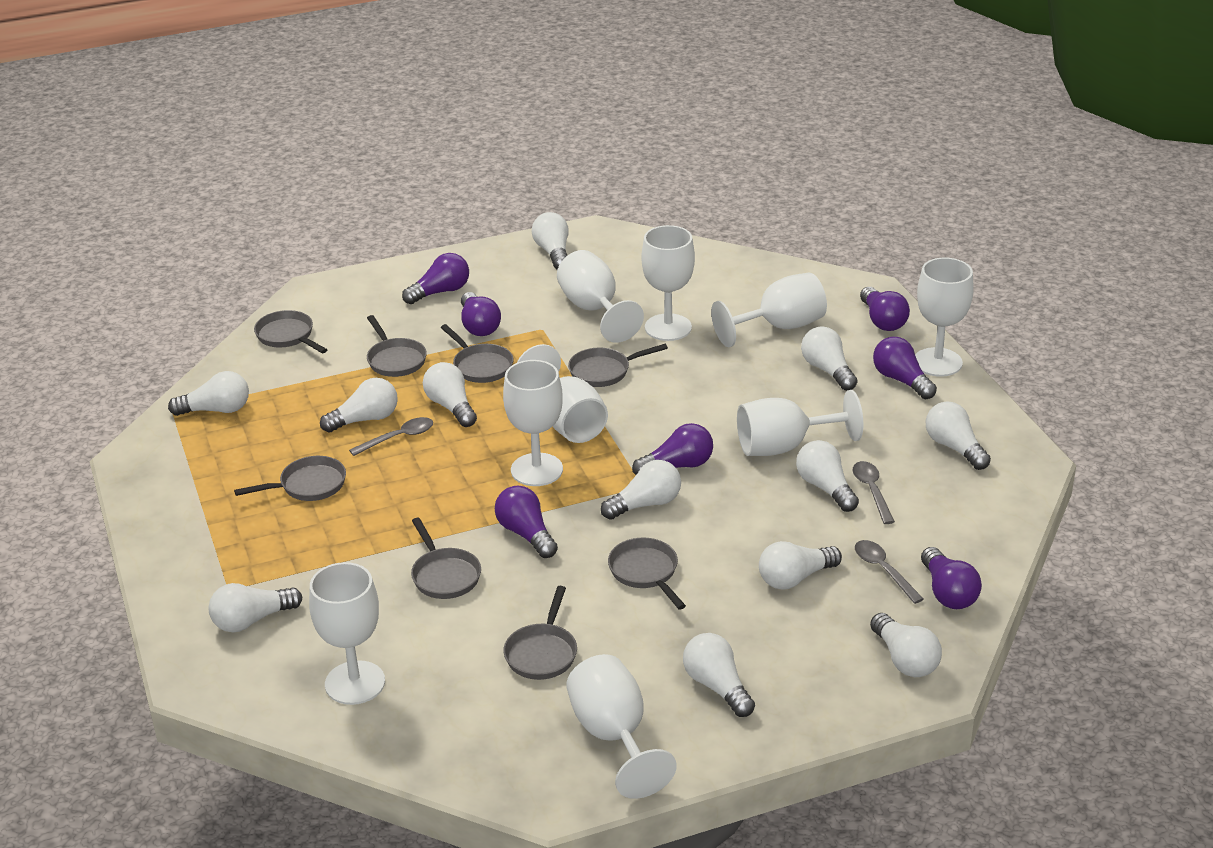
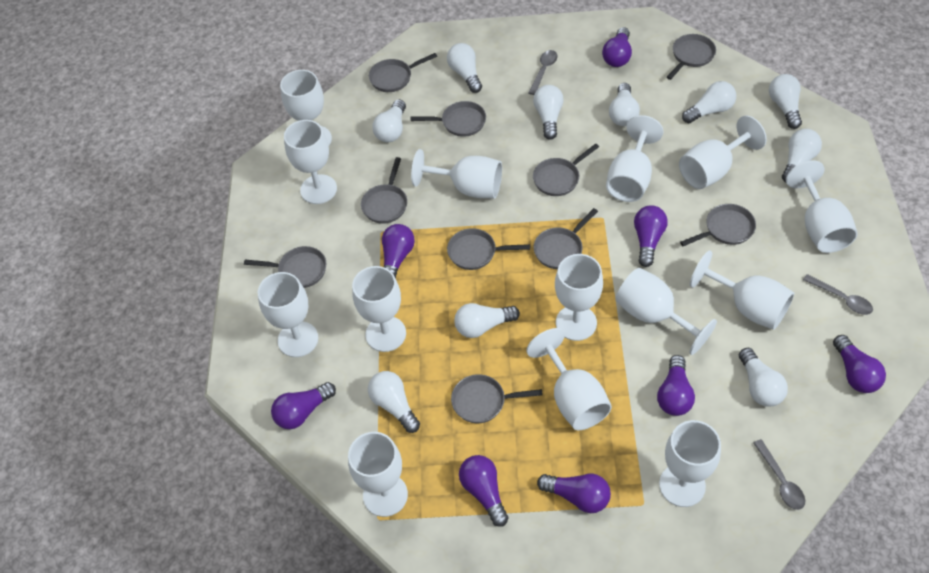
grey pan: 8 -> 10
purple light bulb: 7 -> 8
white goblet: 9 -> 14
white light bulb: 12 -> 10

